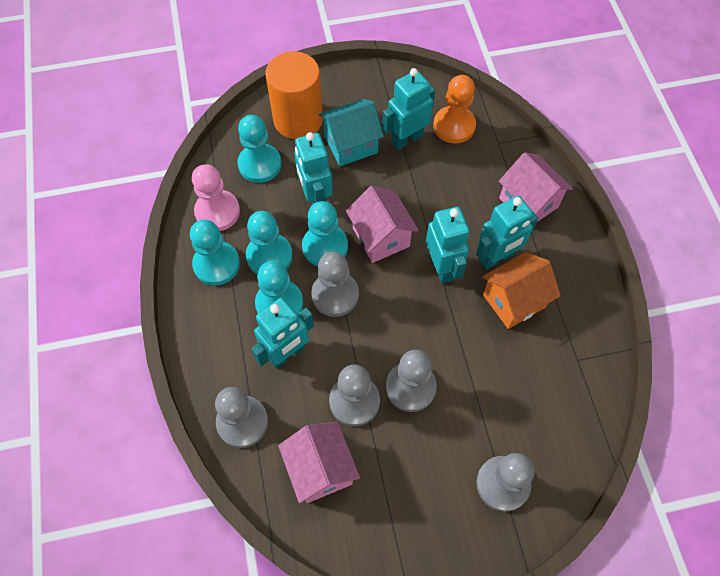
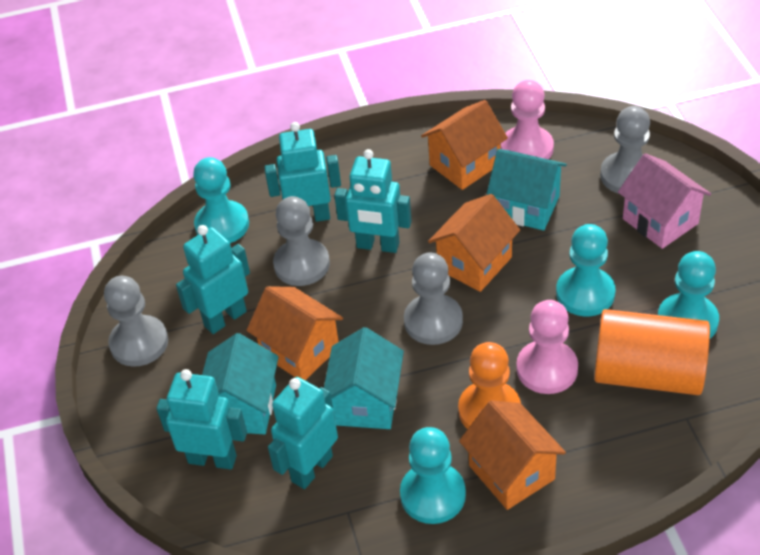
grey pawn: 5 -> 4
orange house: 1 -> 4
pink house: 3 -> 1
pink pawn: 1 -> 2
turquoise house: 1 -> 3
turquoise pawn: 5 -> 4

